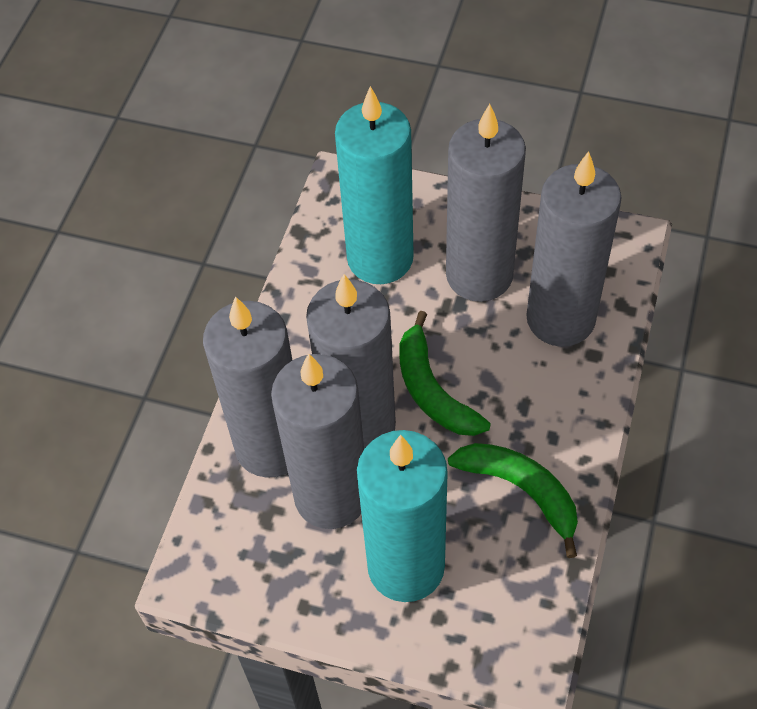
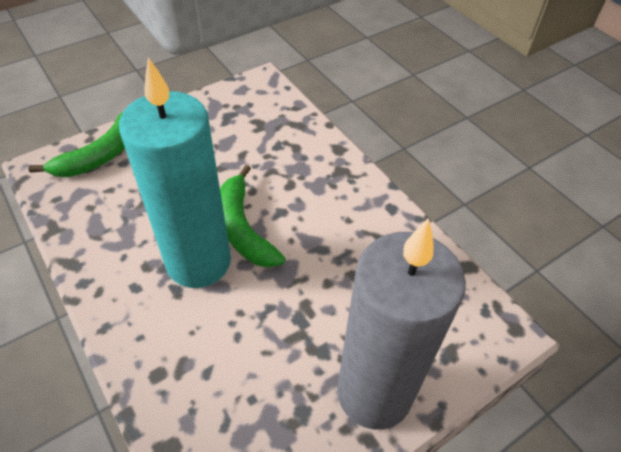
grey candle: 5 -> 1
turquoise candle: 2 -> 1

